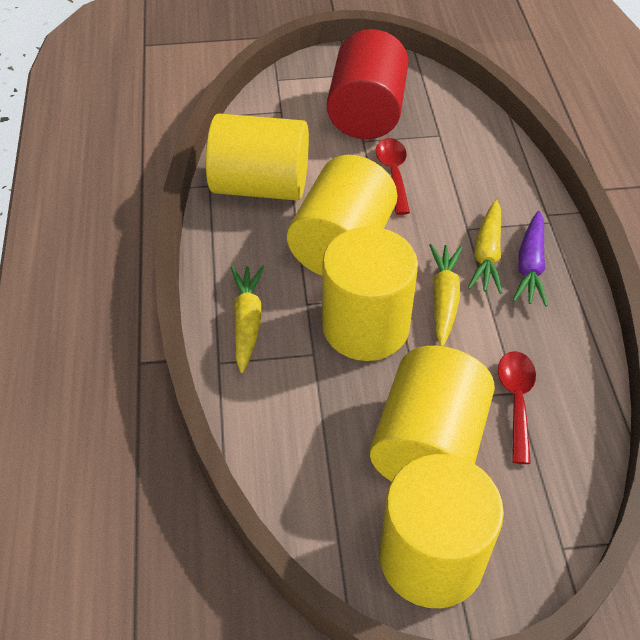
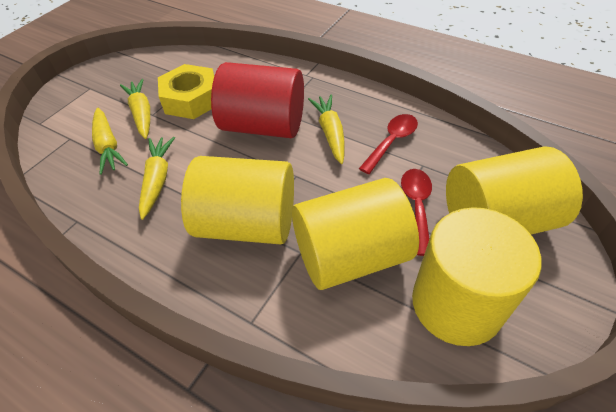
purple carrot: 1 -> 0
yellow carrot: 3 -> 4
yellow cylinder: 5 -> 4
yellow nut: 0 -> 1

